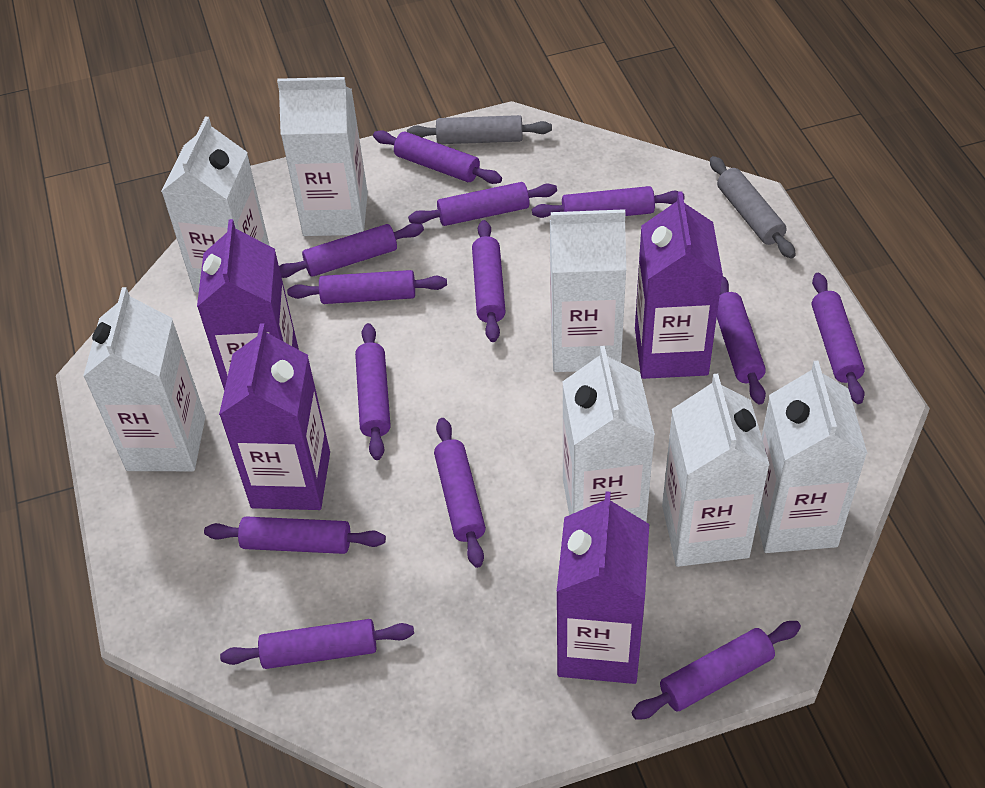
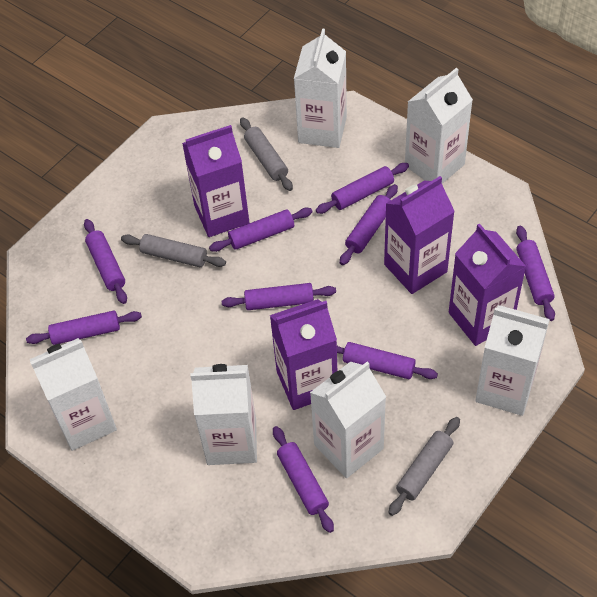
grey rolling pin: 2 -> 3
purple rolling pin: 13 -> 9
white carton: 7 -> 6

